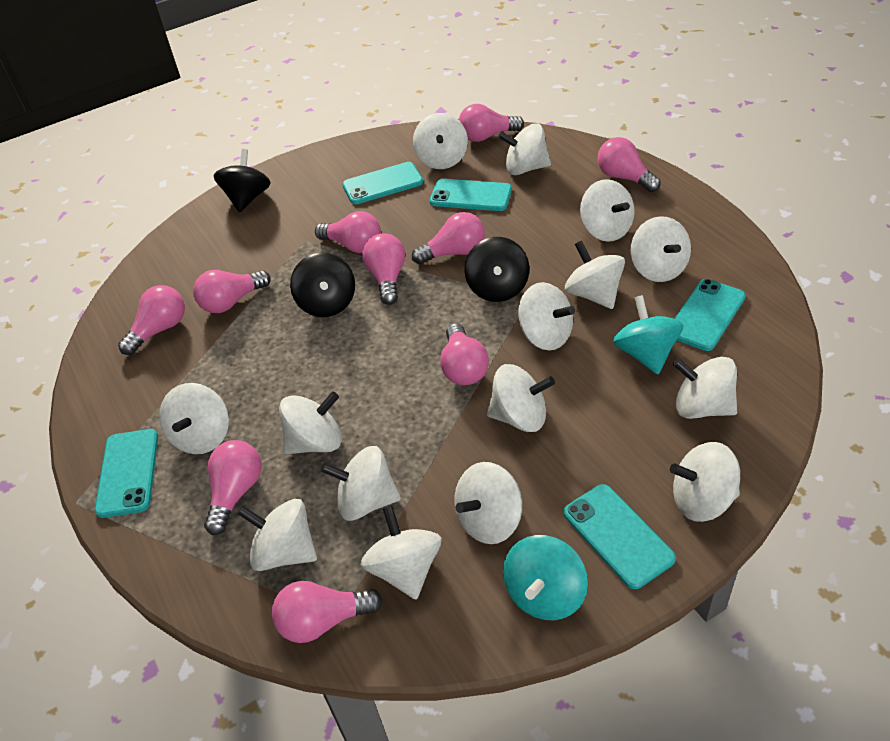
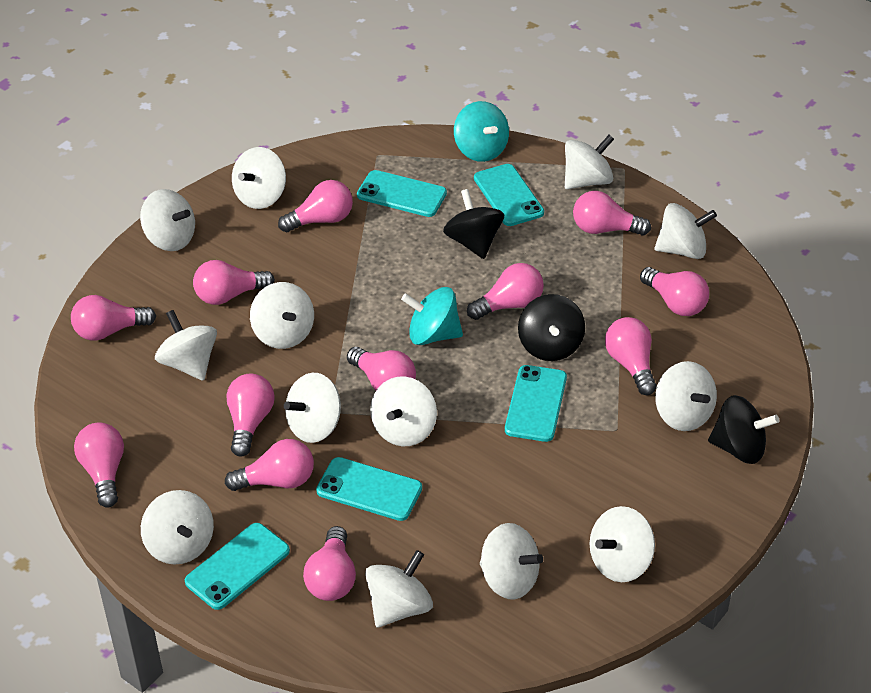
pink light bulb: 10 -> 12
white spinning top: 15 -> 13

